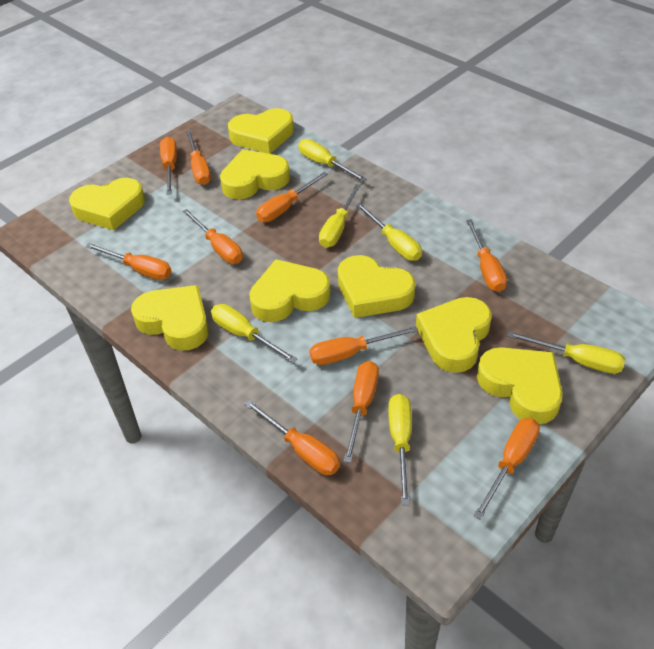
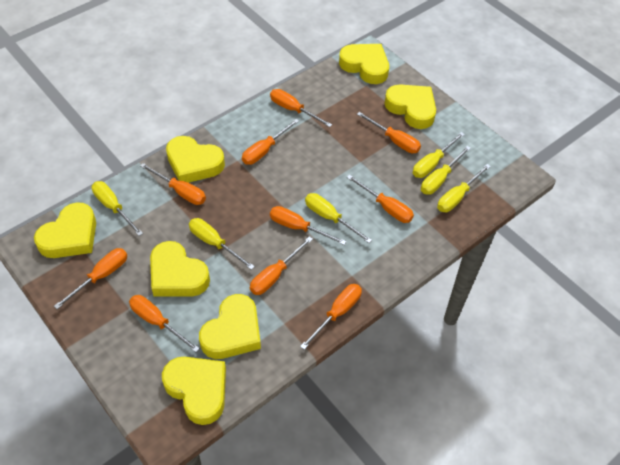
yellow heart: 8 -> 7

